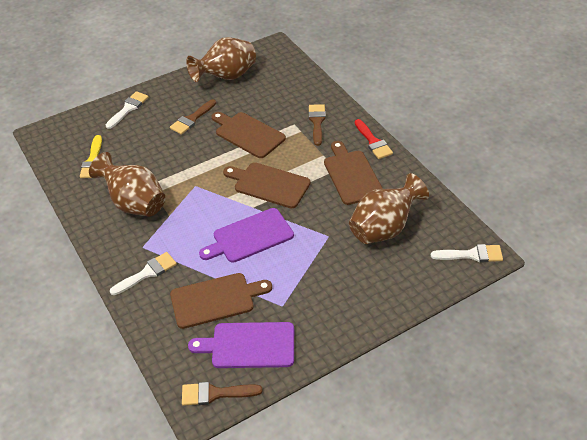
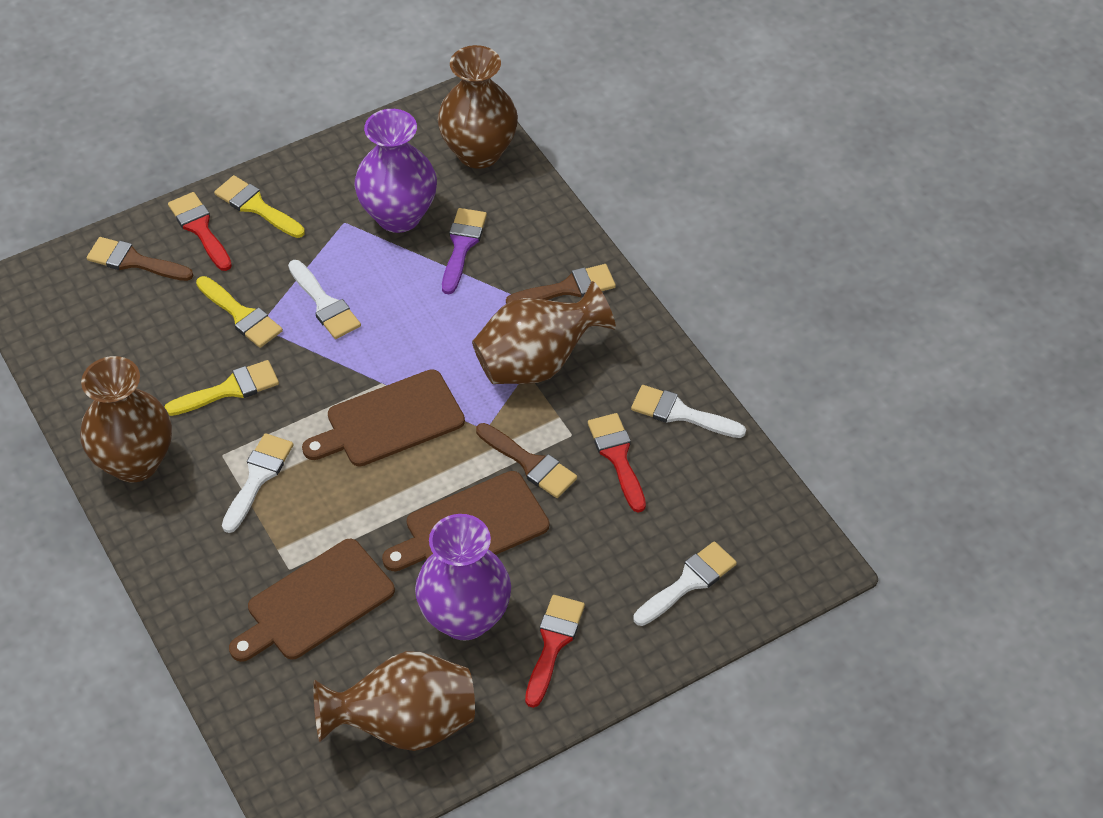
brown cutting board: 4 -> 3
brown vase: 3 -> 4
purple brush: 0 -> 1
purple cutting board: 2 -> 0
purple vase: 0 -> 2
red brush: 1 -> 3
white brush: 3 -> 4
yellow brush: 1 -> 3

